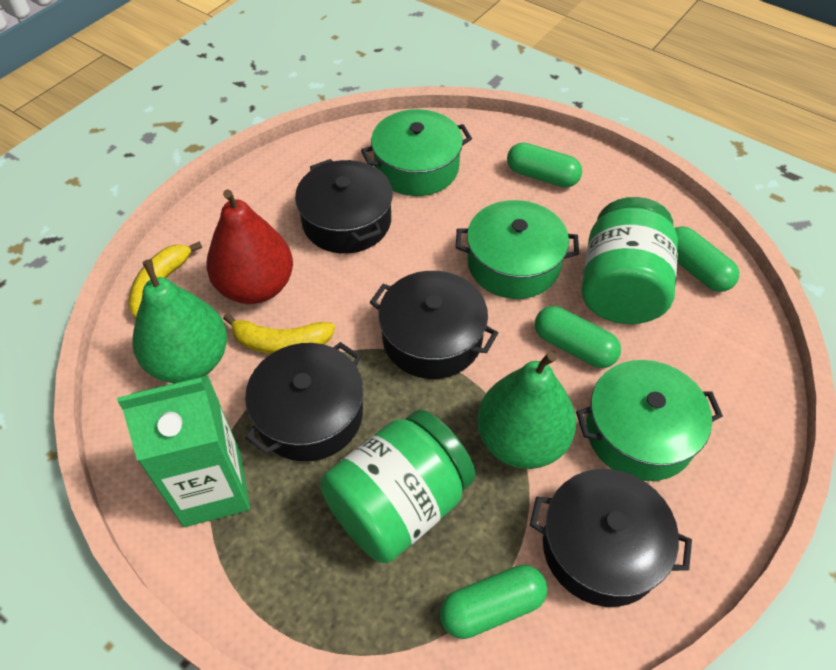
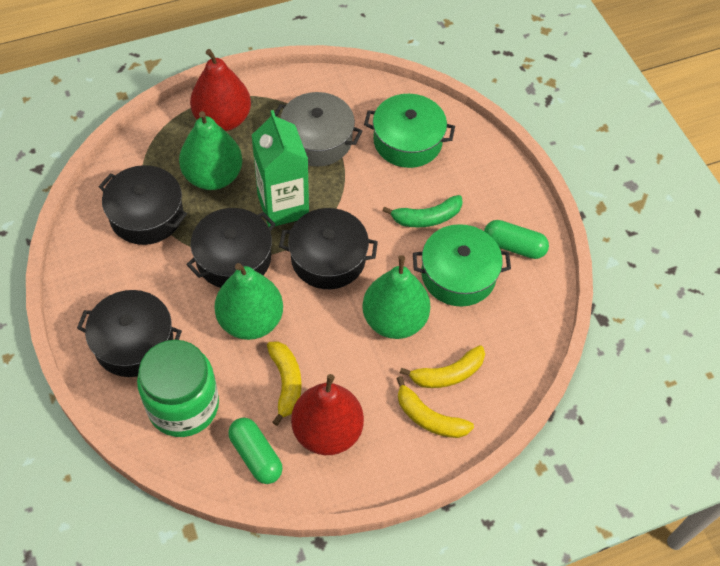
green banana: 0 -> 1
green capsule: 4 -> 2
green jar: 2 -> 1
green pear: 2 -> 3
green pot: 3 -> 2
grey pot: 0 -> 1
red pear: 1 -> 2
yellow banana: 2 -> 3

